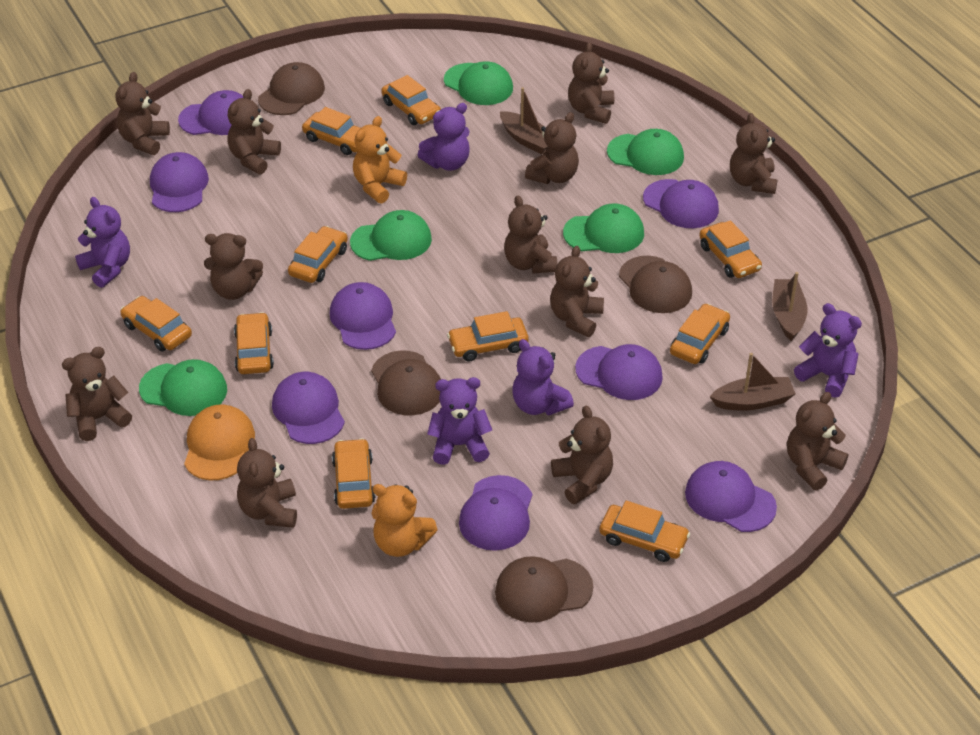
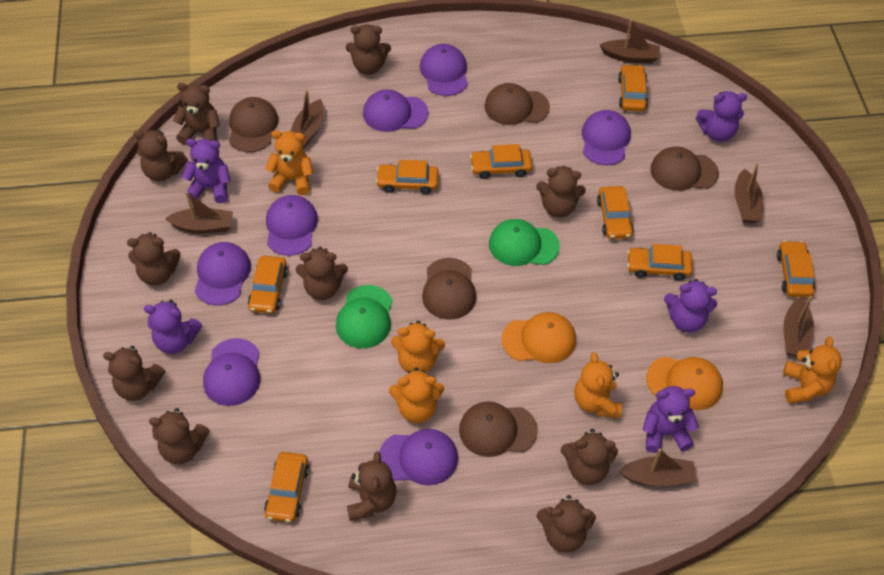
brown boat: 3 -> 6
brown cap: 4 -> 5
brown teddy bear: 12 -> 11
green cap: 5 -> 2
orange cap: 1 -> 2
orange car: 10 -> 8
orange teddy bear: 2 -> 5
purple cap: 8 -> 7

